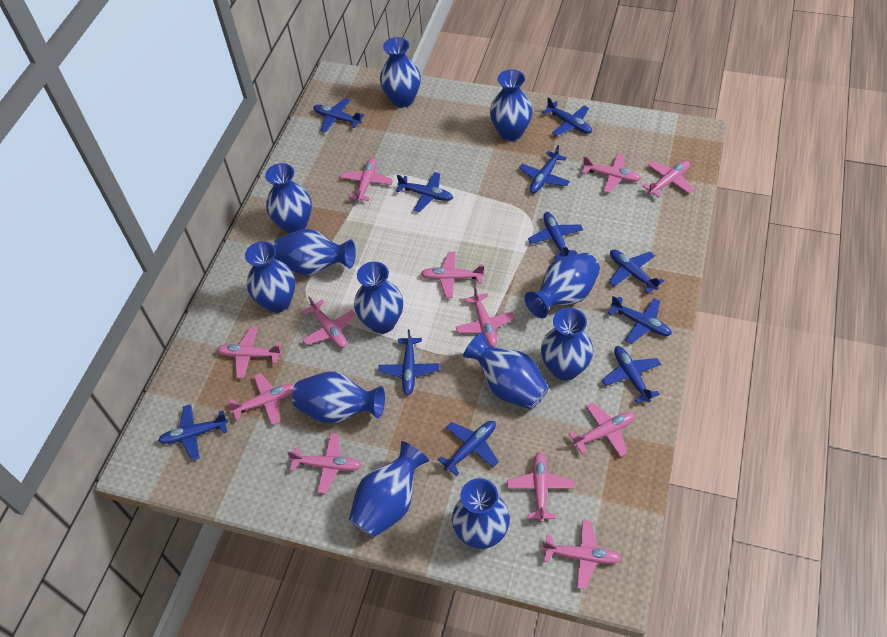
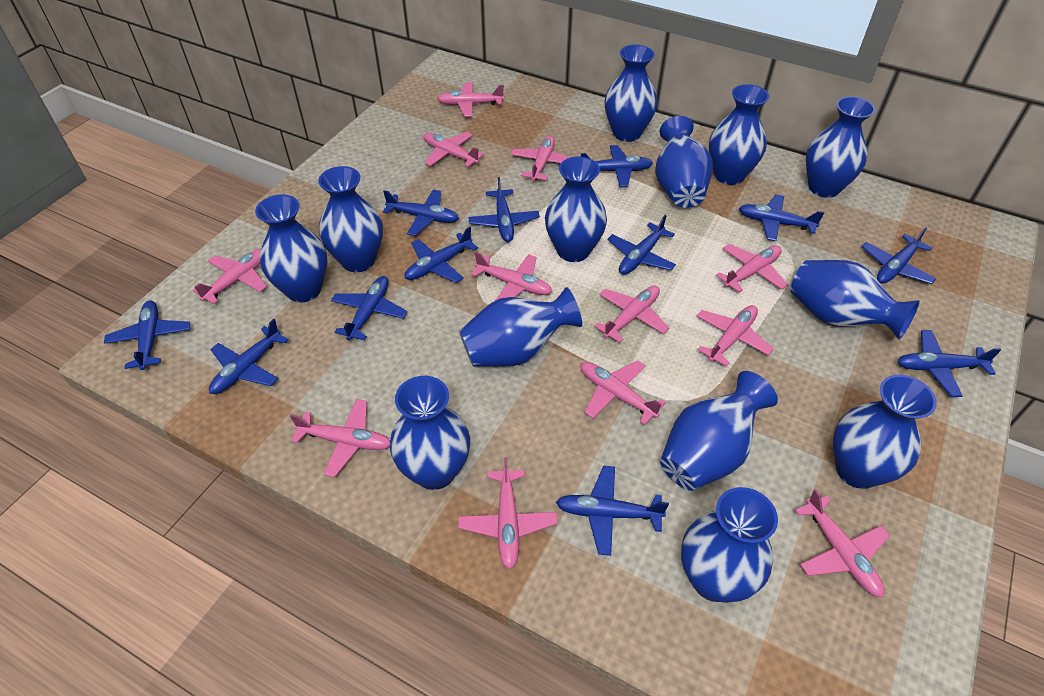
blue plane: 11 -> 12
blue vase: 12 -> 13

